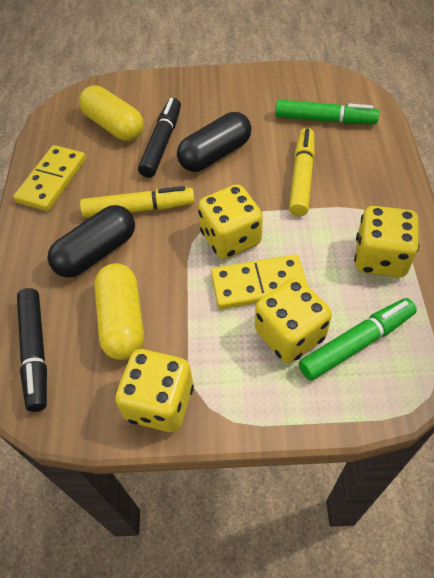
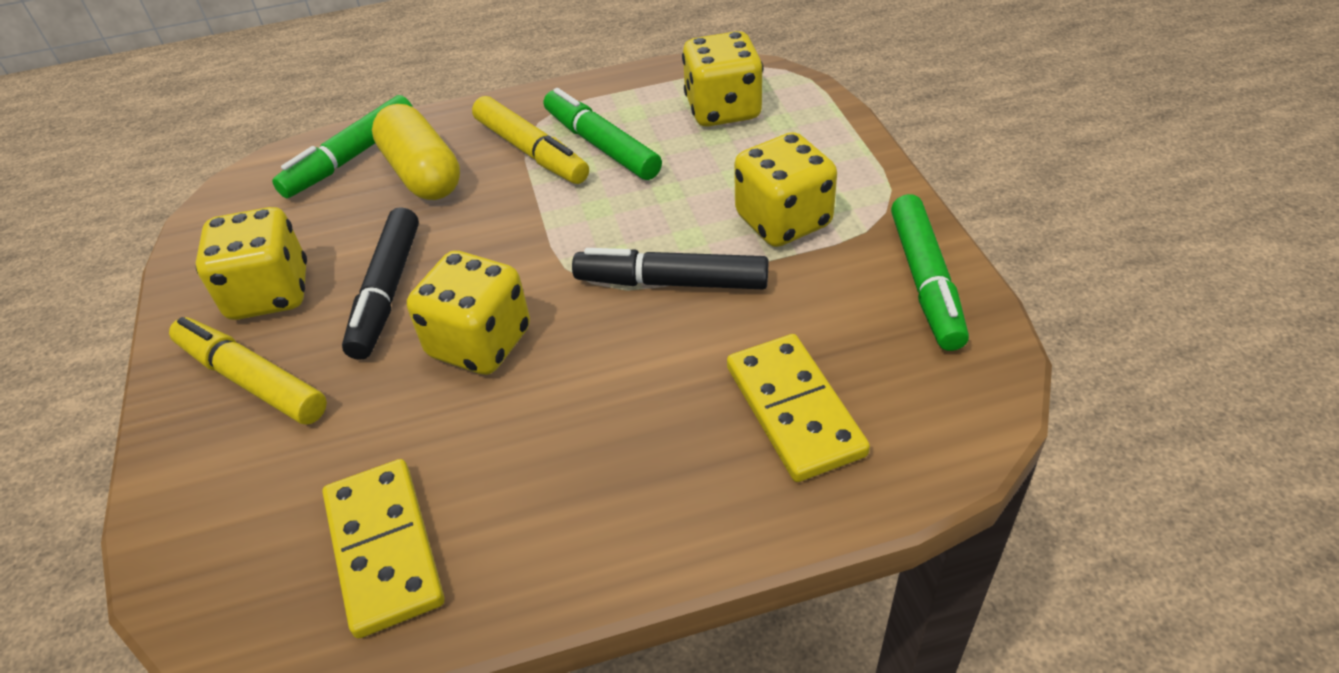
black capsule: 2 -> 0
green marker: 2 -> 3
yellow capsule: 2 -> 1

